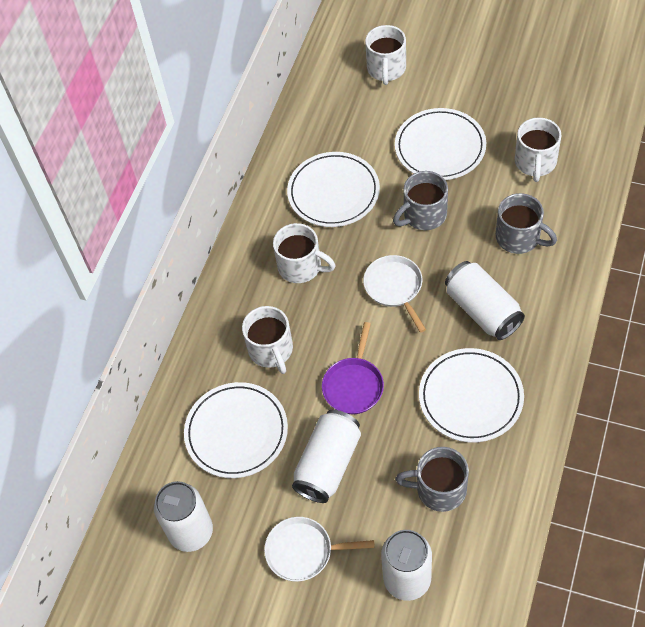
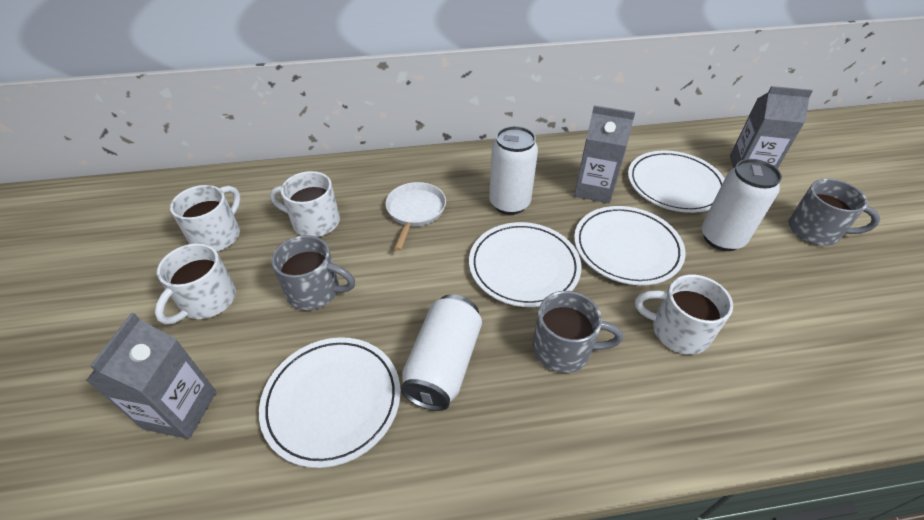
grey carton: 0 -> 3
purple pan: 1 -> 0
white can: 4 -> 3
white pan: 2 -> 1

